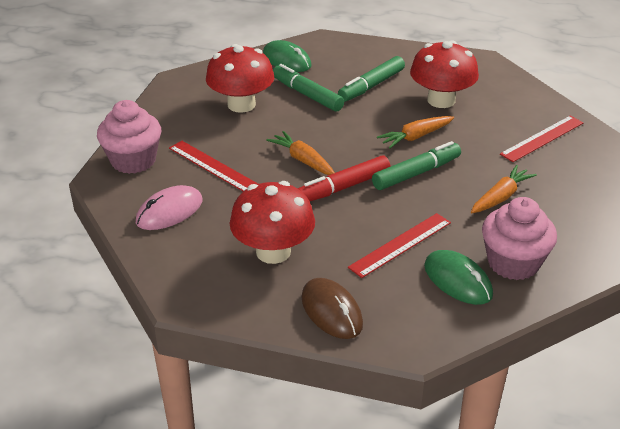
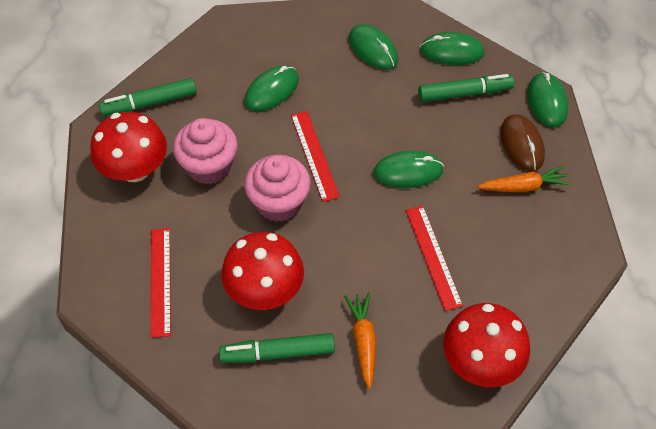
green mouse: 2 -> 5
orange carrot: 3 -> 2
pink mouse: 1 -> 0
red marker: 1 -> 0

